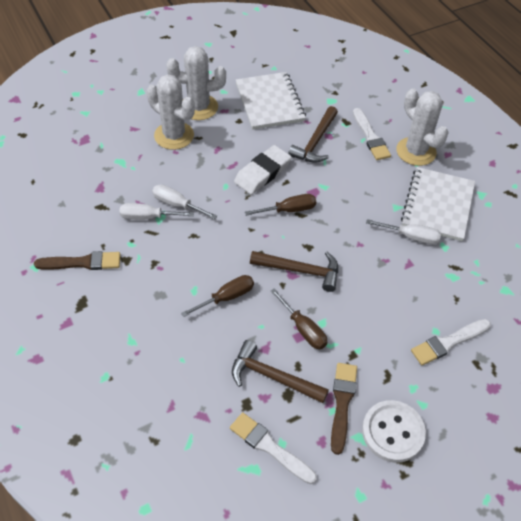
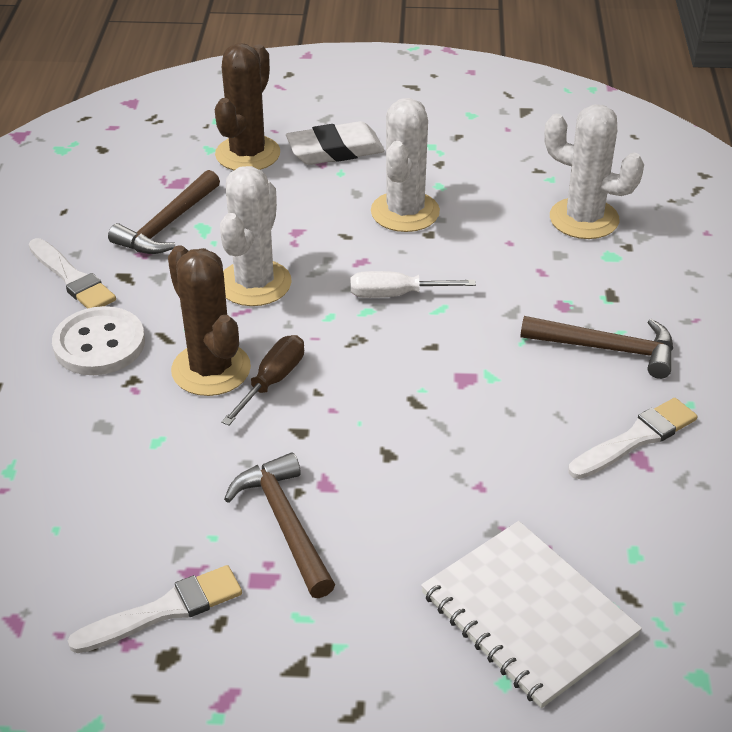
brown brush: 2 -> 0
brown cactus: 0 -> 2
brown screwdriver: 3 -> 1
white notebook: 2 -> 1
white screwdriver: 3 -> 1

